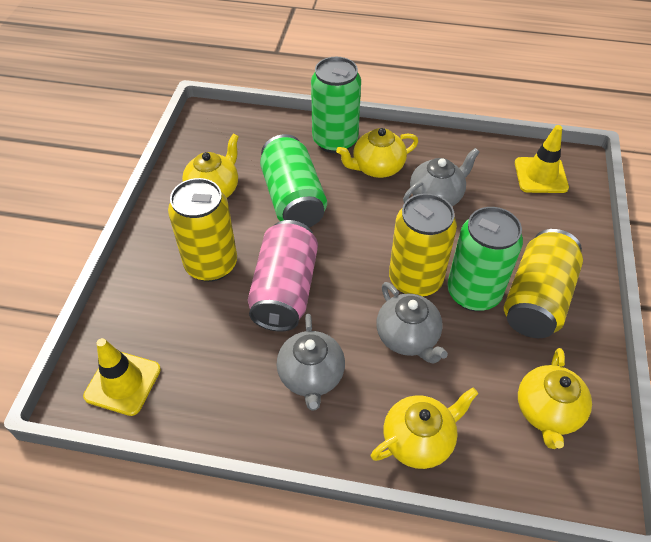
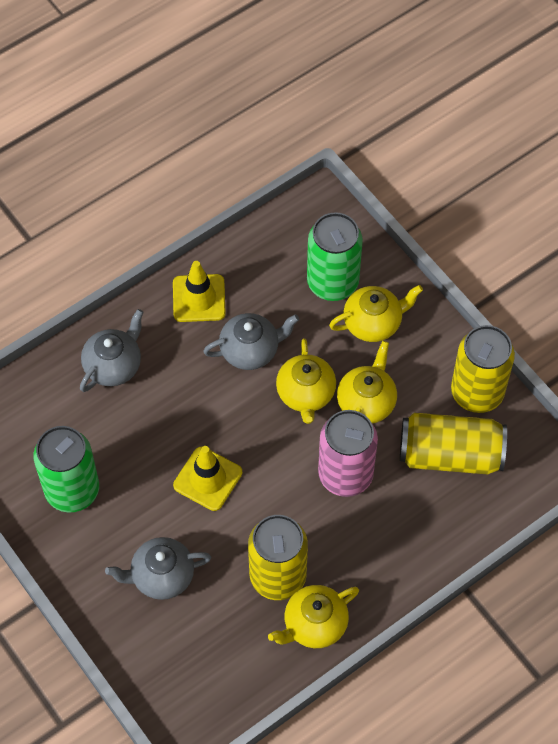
green can: 3 -> 2

